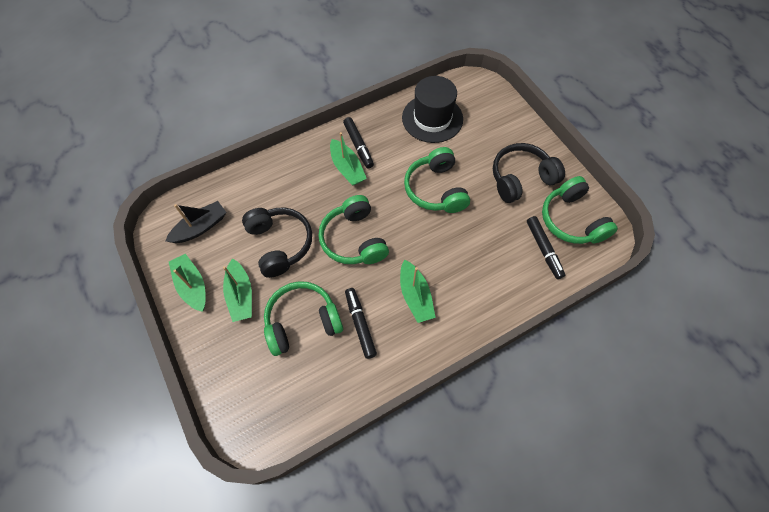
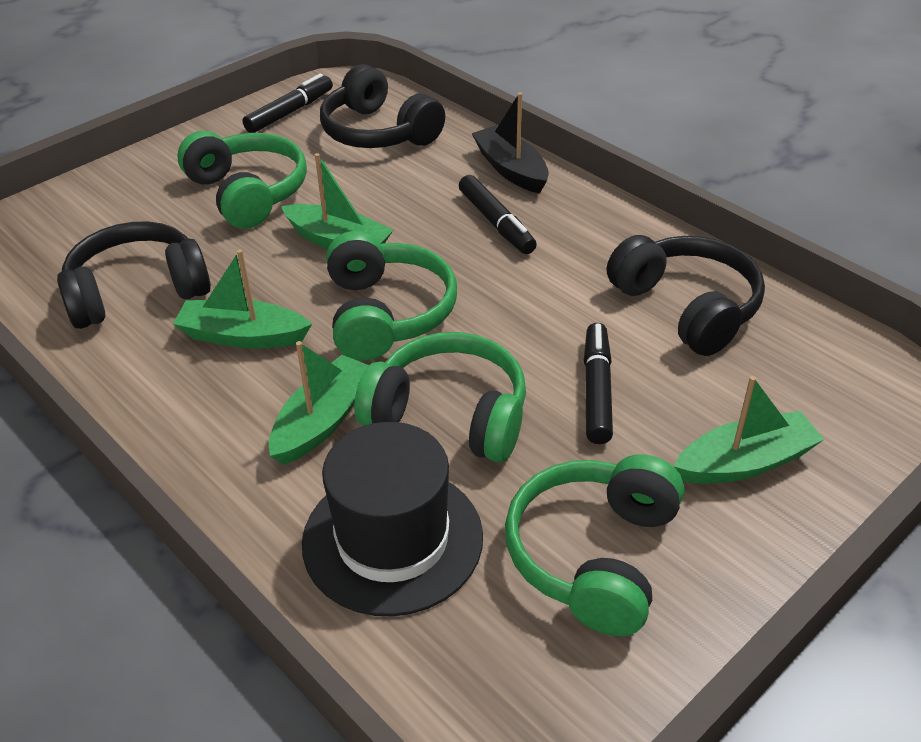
black headphones: 2 -> 3

